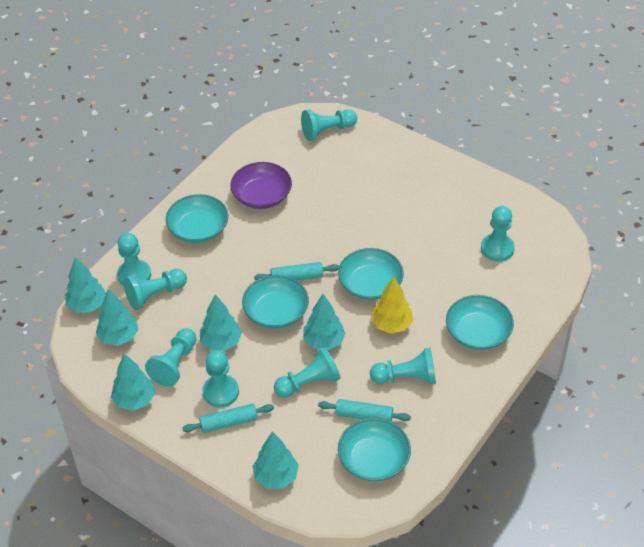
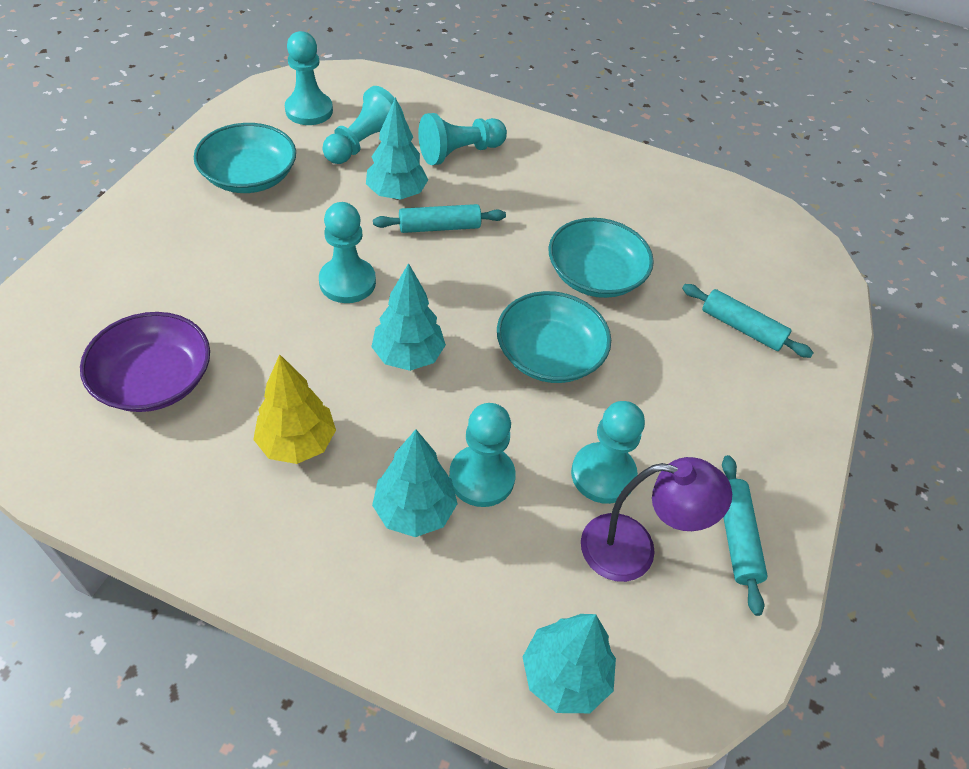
purple lamp: 0 -> 1
turquoise bowl: 5 -> 3
turquoise pawn: 8 -> 6
turquoise tree: 6 -> 4

